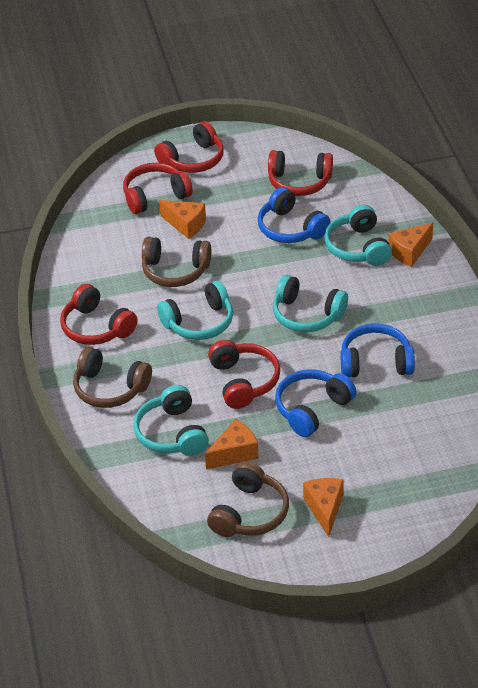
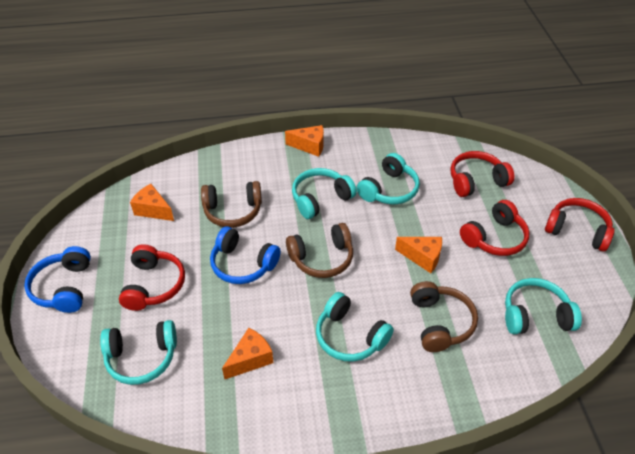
blue headphones: 3 -> 2
red headphones: 5 -> 4
turquoise headphones: 4 -> 5

